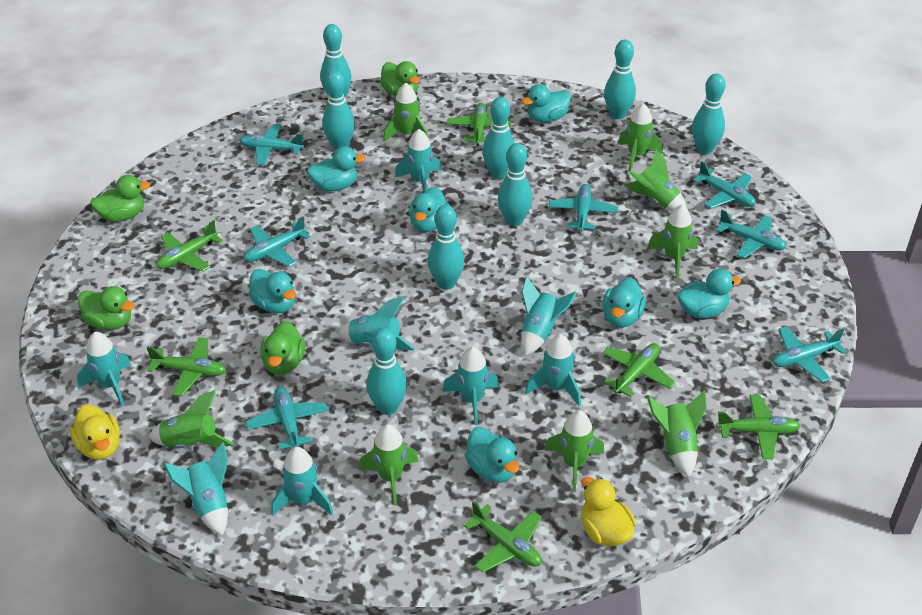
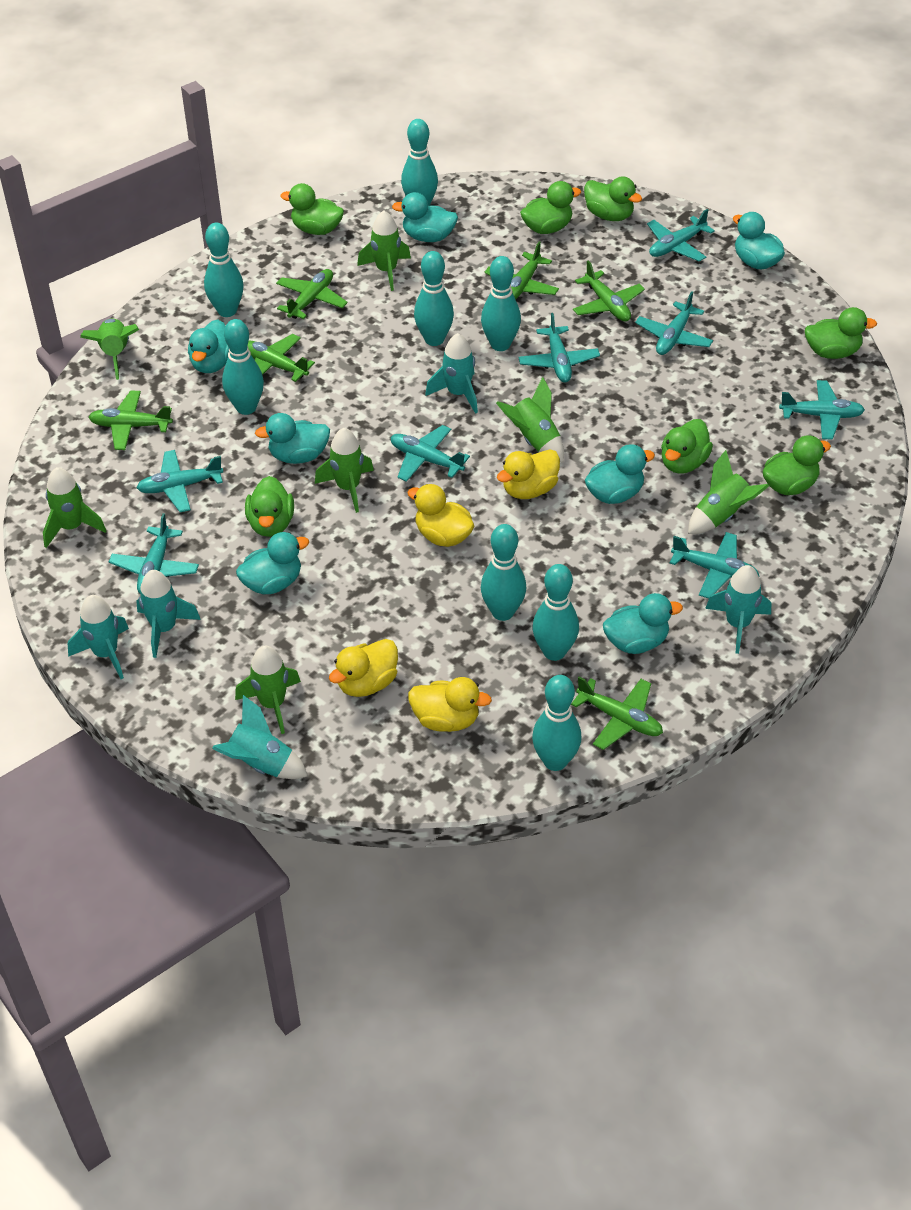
green duck: 4 -> 7
green rocket: 8 -> 7
turquoise plane: 7 -> 8
turquoise rocket: 8 -> 5
yellow duck: 2 -> 4

